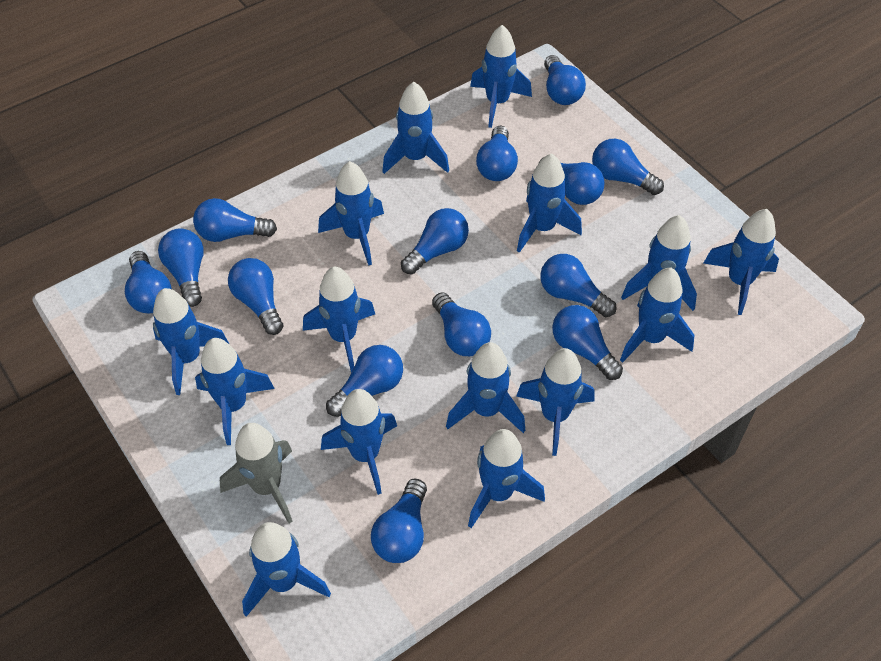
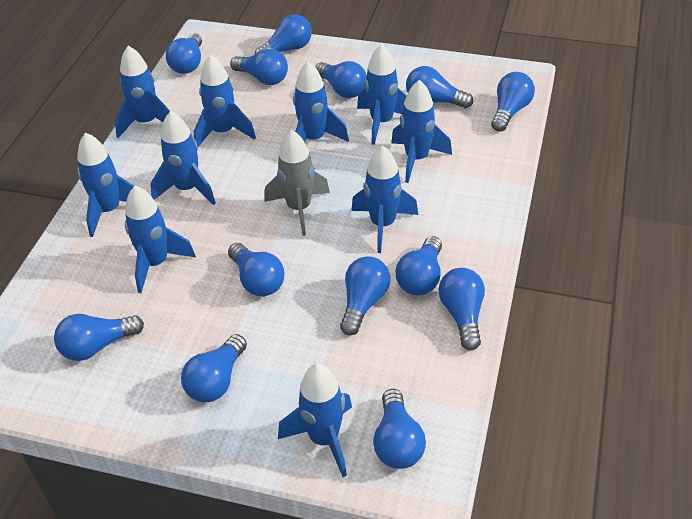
blue light bulb: 14 -> 13
blue rocket: 15 -> 10

